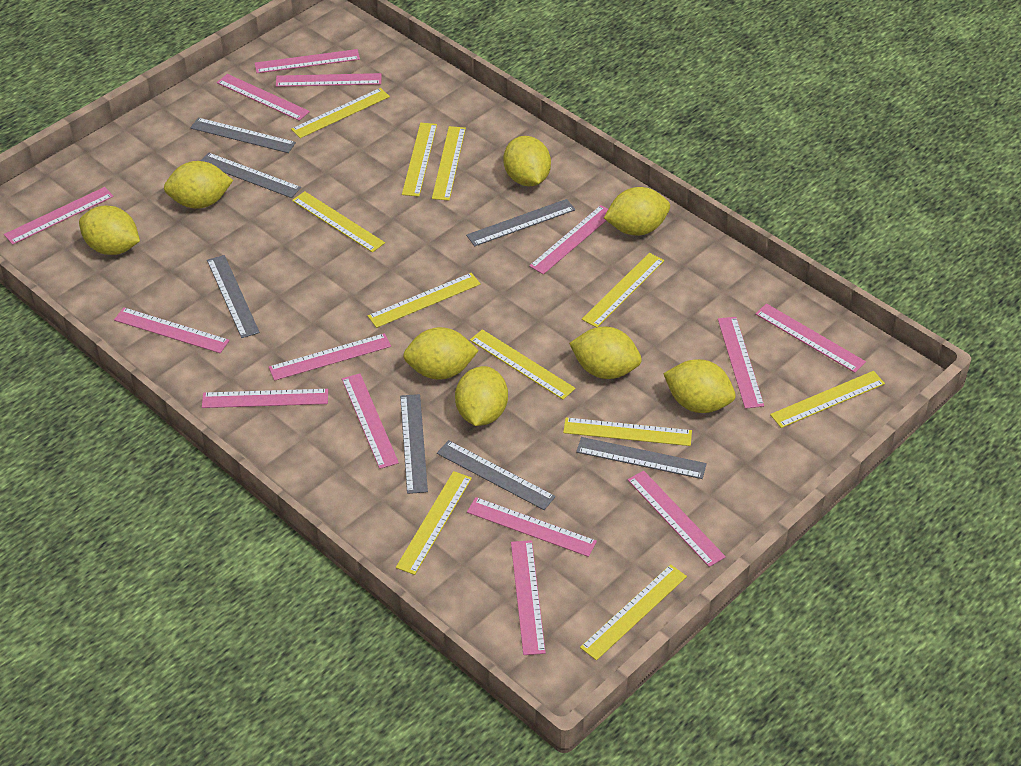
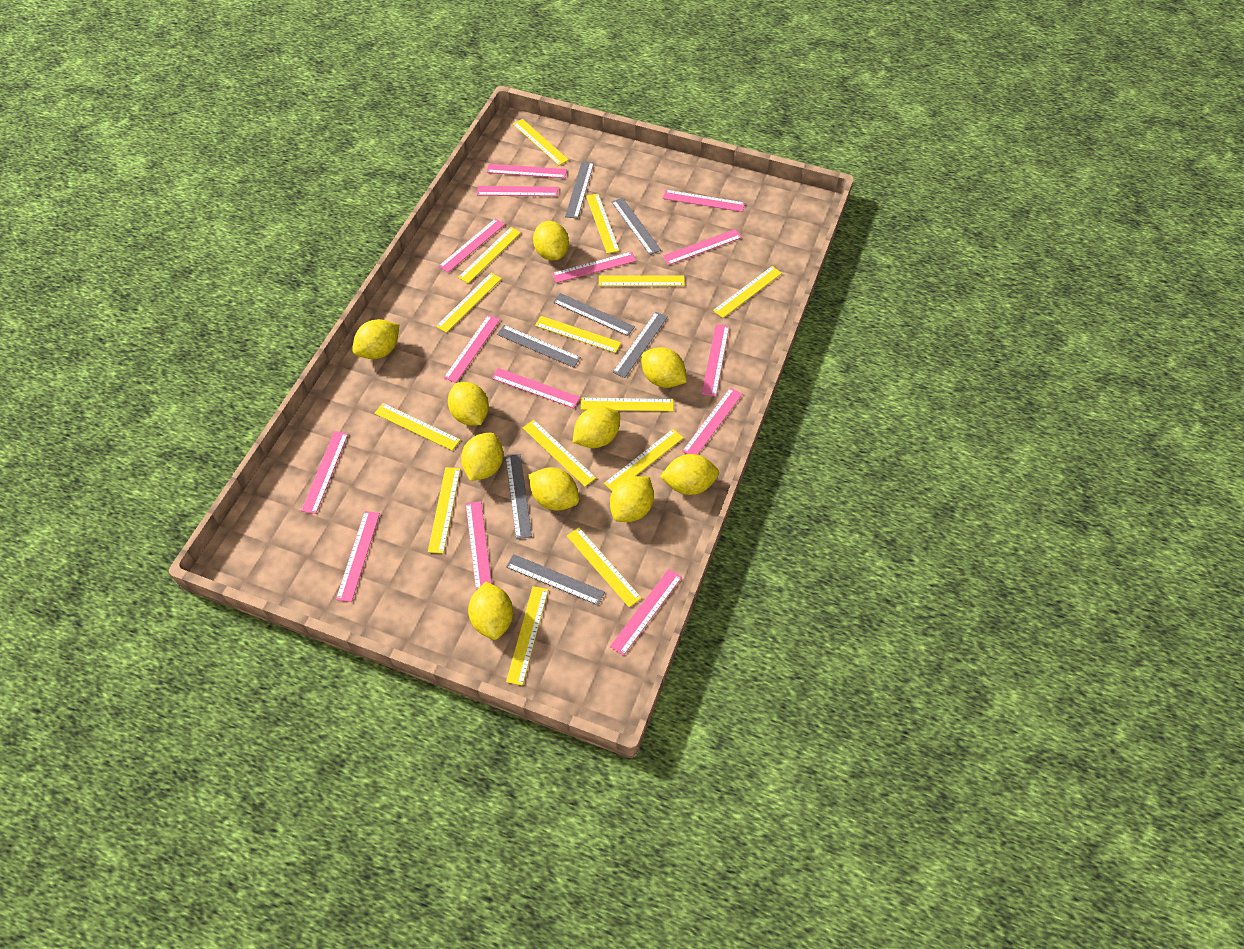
yellow lemon: 8 -> 10
yellow ruler: 11 -> 14

